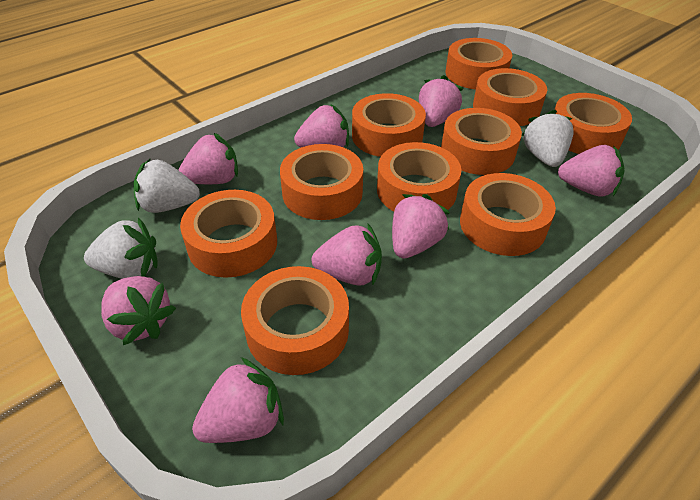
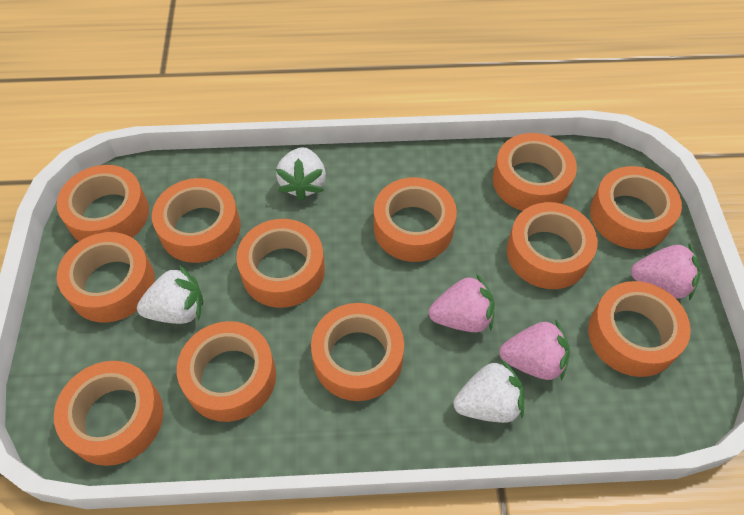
orange tape: 10 -> 12
pink strawberry: 8 -> 3

